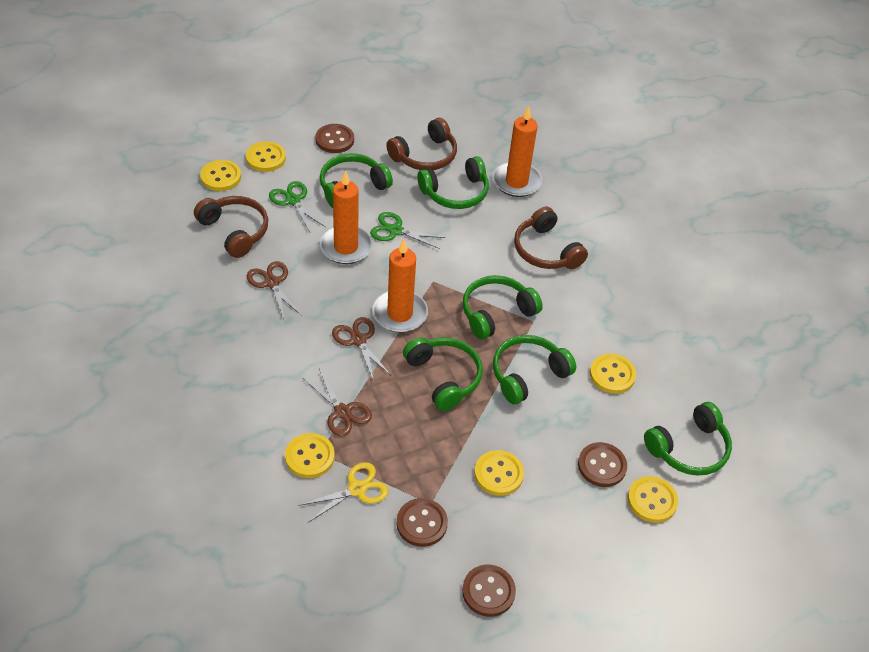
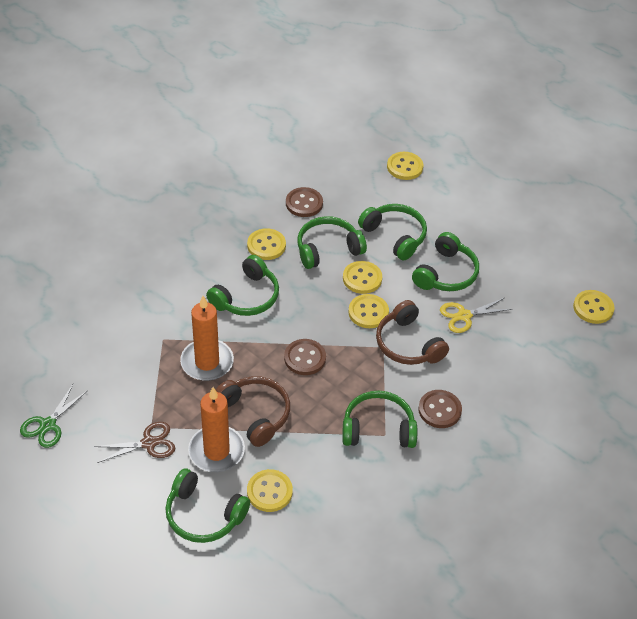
brown button: 4 -> 3
brown headphones: 3 -> 2
brown scissors: 3 -> 1
green scissors: 2 -> 1
orange candle: 3 -> 2

